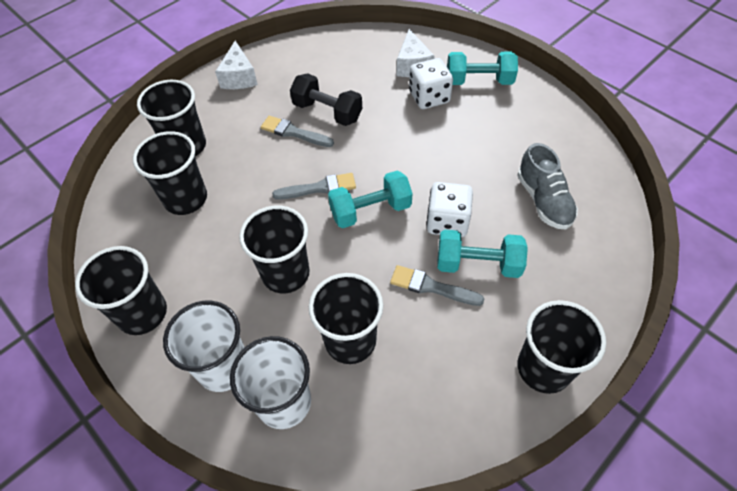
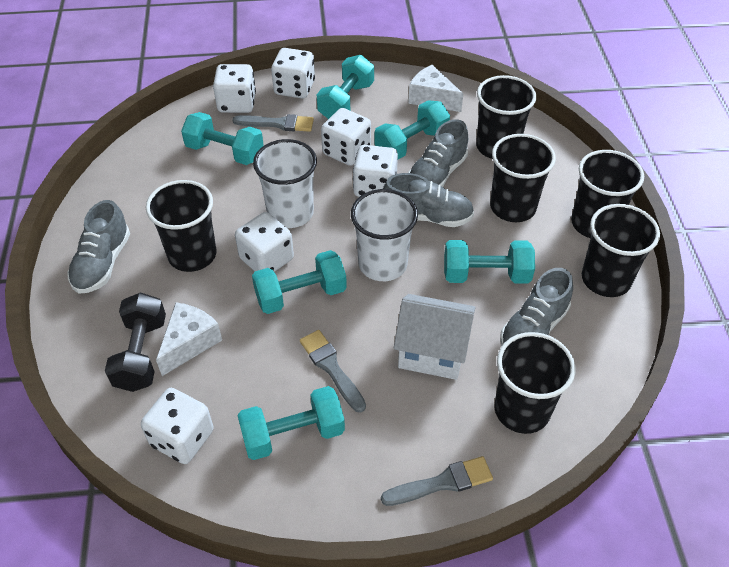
grey shoe: 1 -> 4
turquoise dumbbell: 3 -> 6
white dice: 2 -> 6
white house: 0 -> 1

